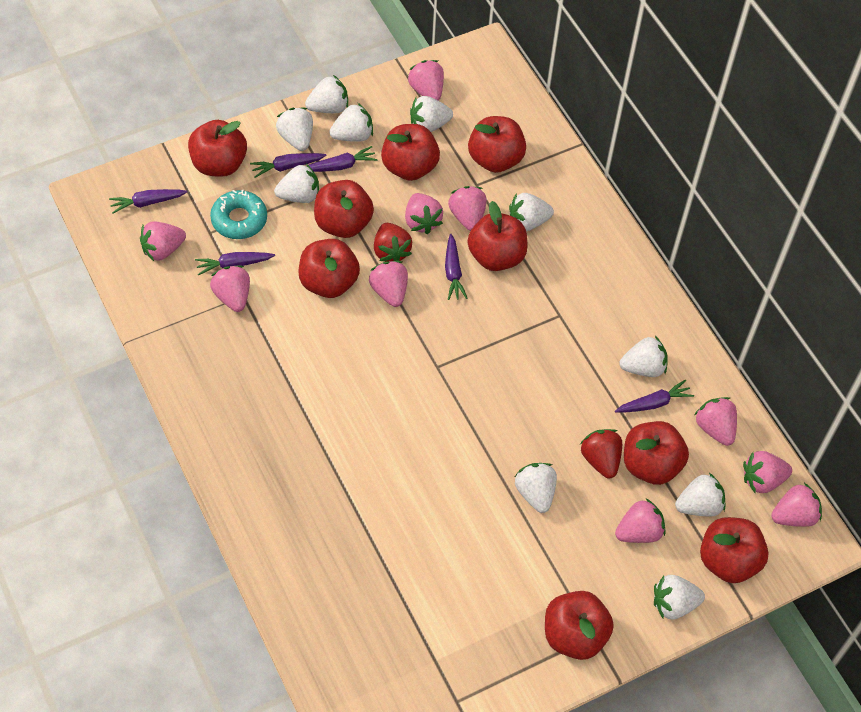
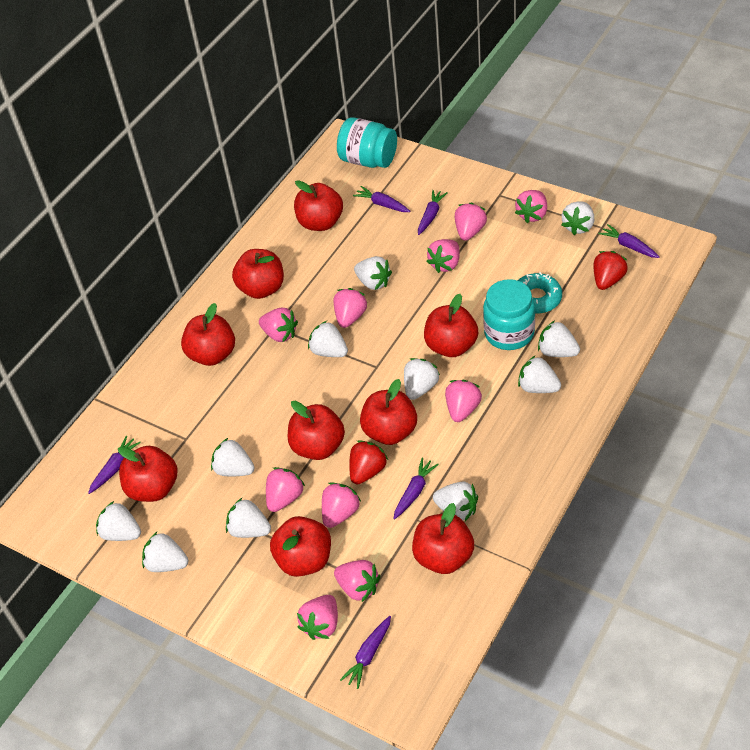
turquoise jar: 0 -> 2
white strawberry: 10 -> 11

